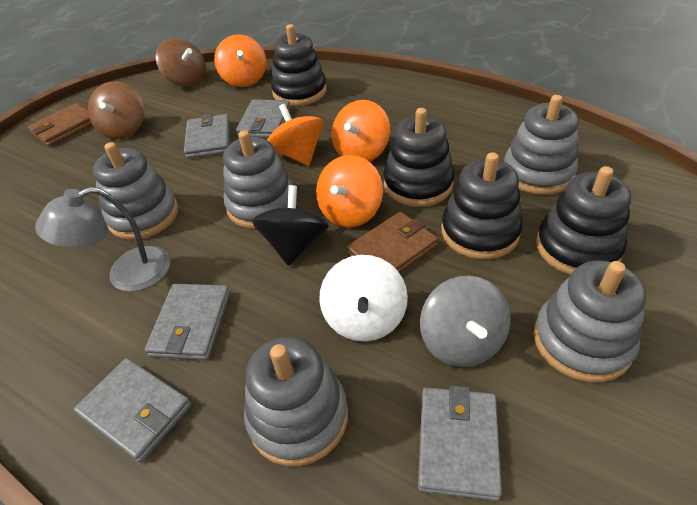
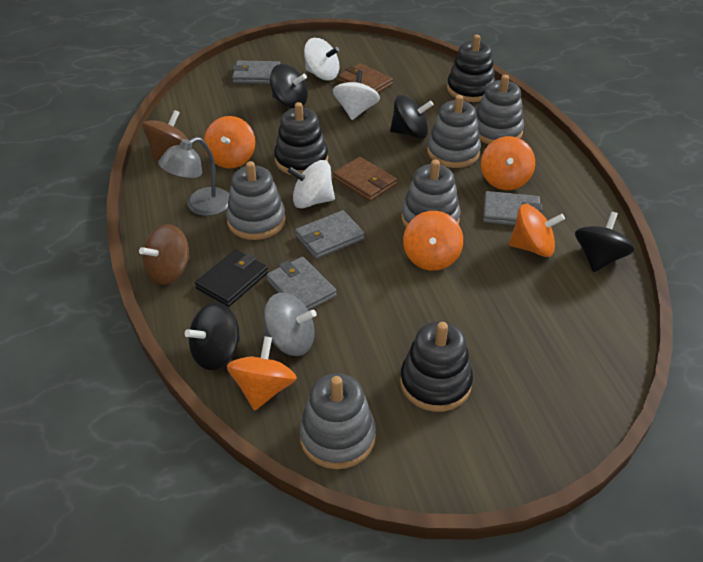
black spinning top: 1 -> 4
black stacking toy: 4 -> 3
black wallet: 0 -> 1
grey wallet: 5 -> 4
orange spinning top: 4 -> 5
white spinning top: 1 -> 3

